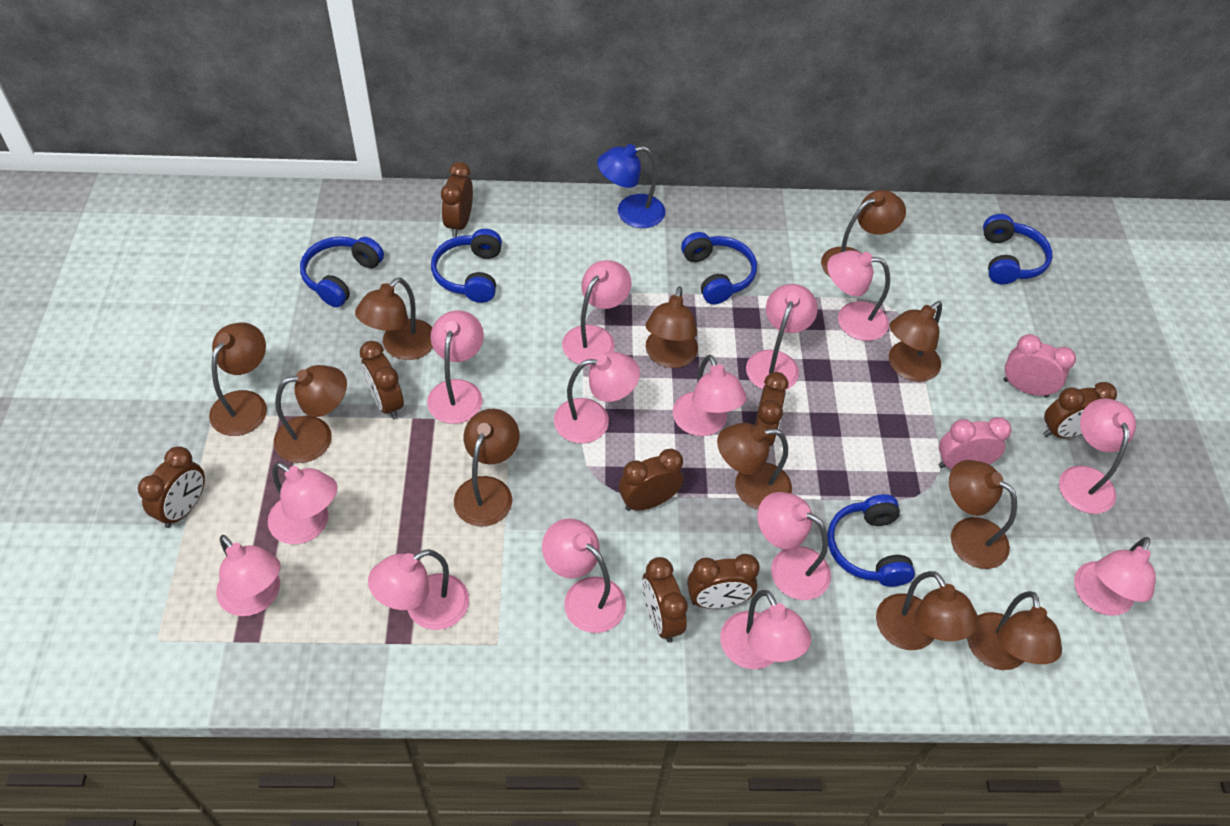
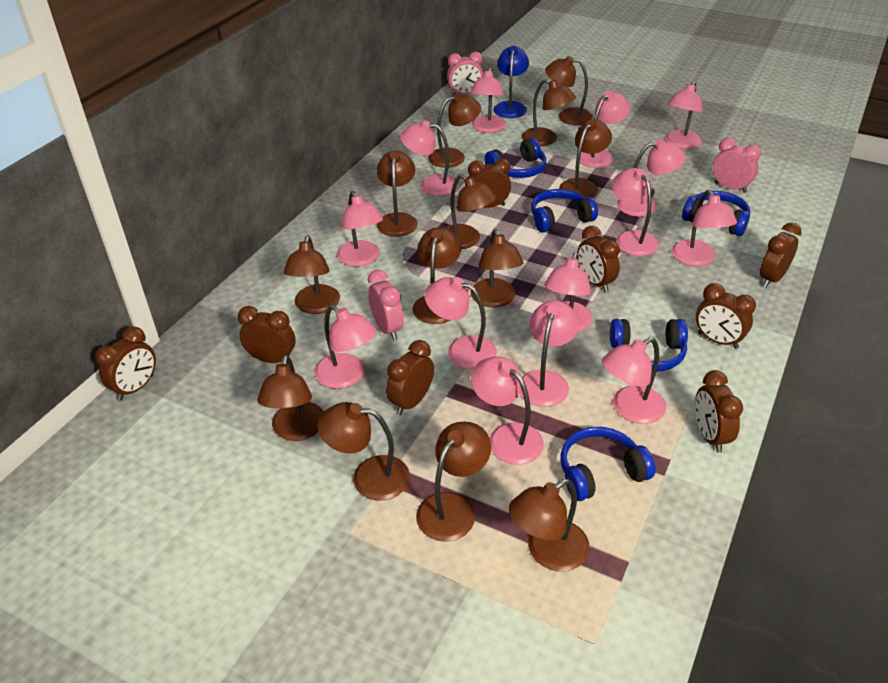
brown lamp: 11 -> 13
pink clock: 2 -> 3

